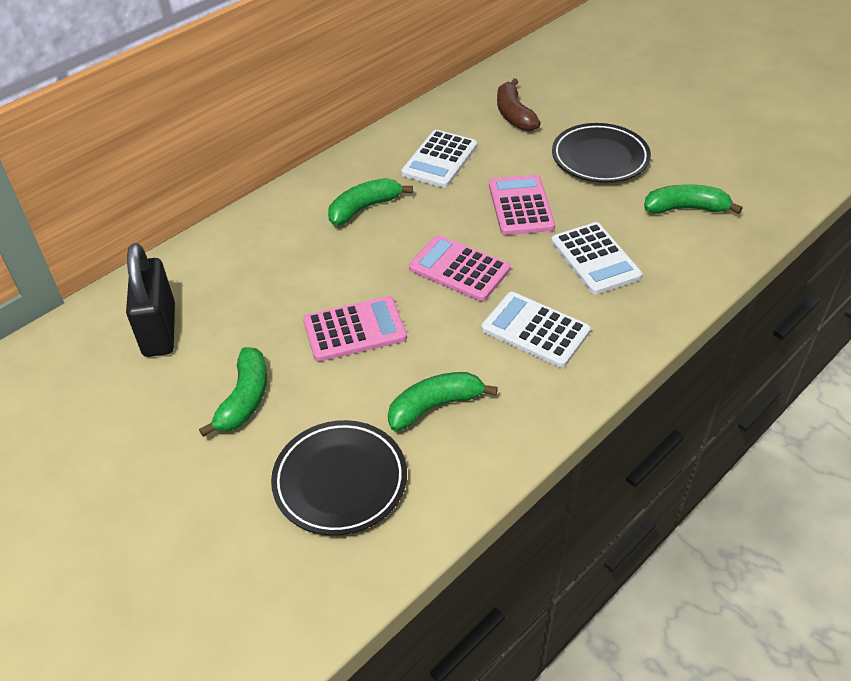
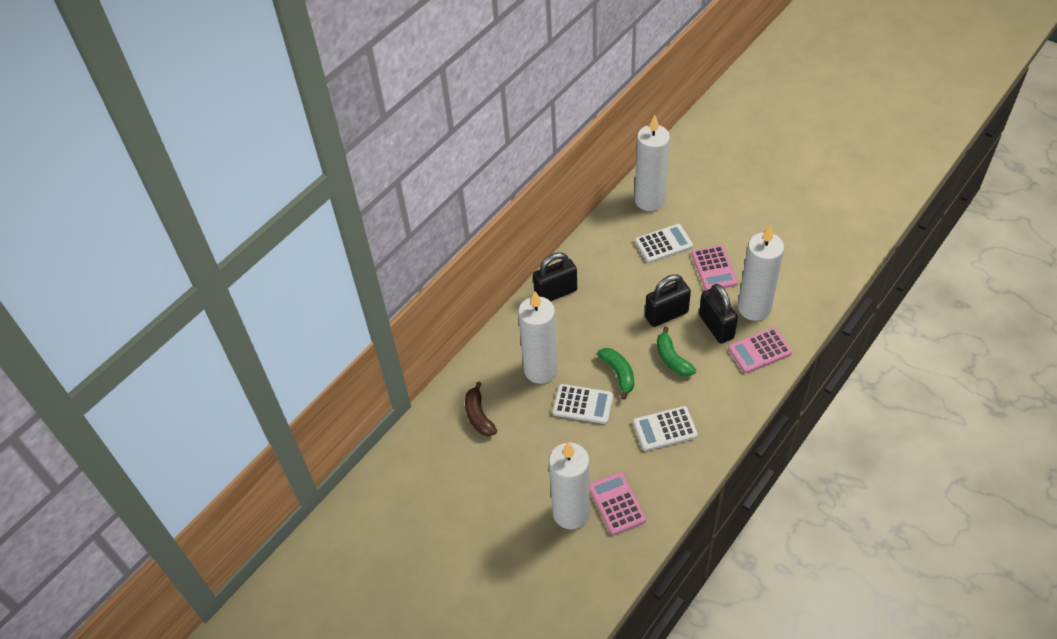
black padlock: 1 -> 3
black plate: 2 -> 0
green banana: 4 -> 2
white candle: 0 -> 4

